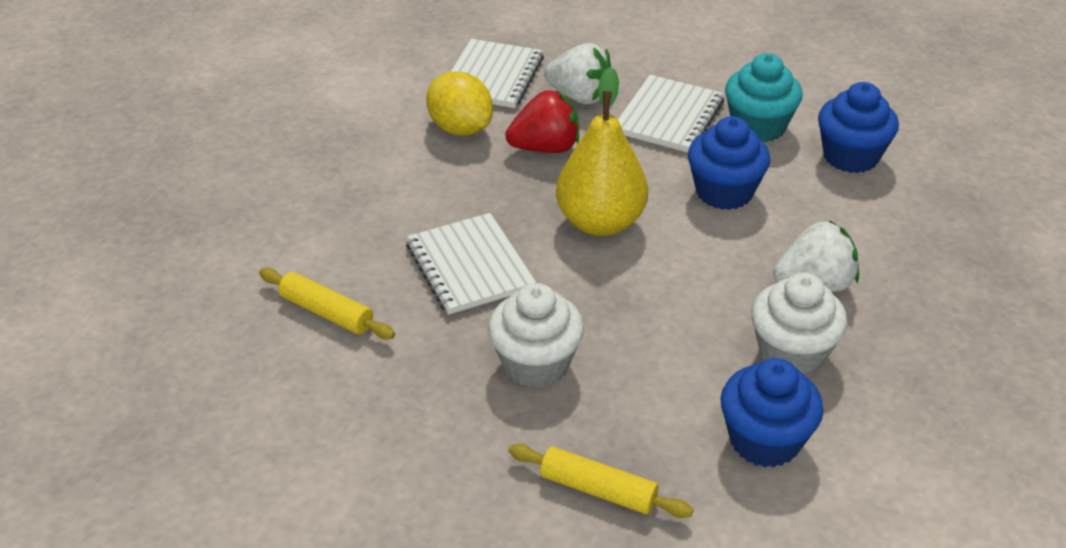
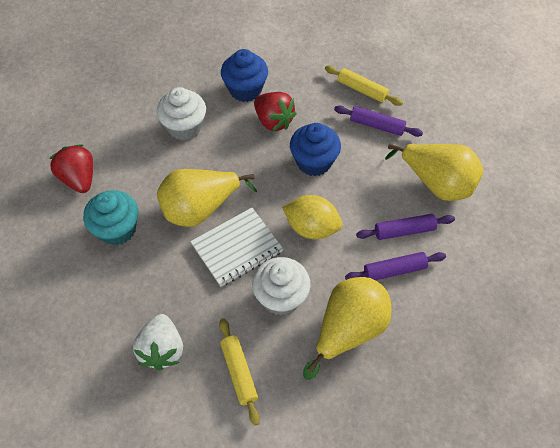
blue cupcake: 3 -> 2
purple rolling pin: 0 -> 3
red strawberry: 1 -> 2
white notebook: 3 -> 1
white strawberry: 2 -> 1
yellow pear: 1 -> 3

